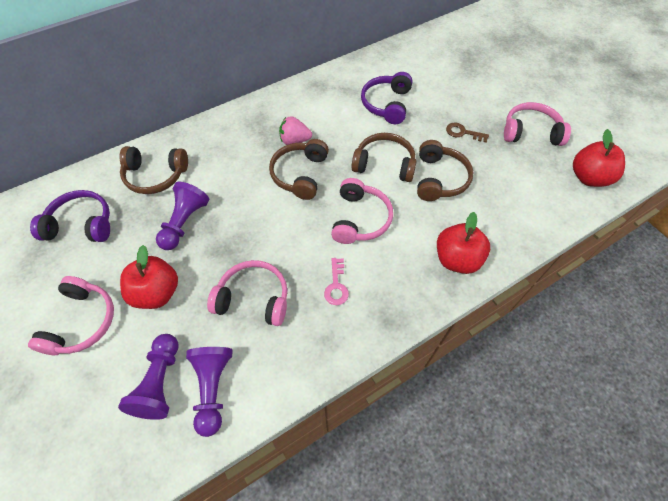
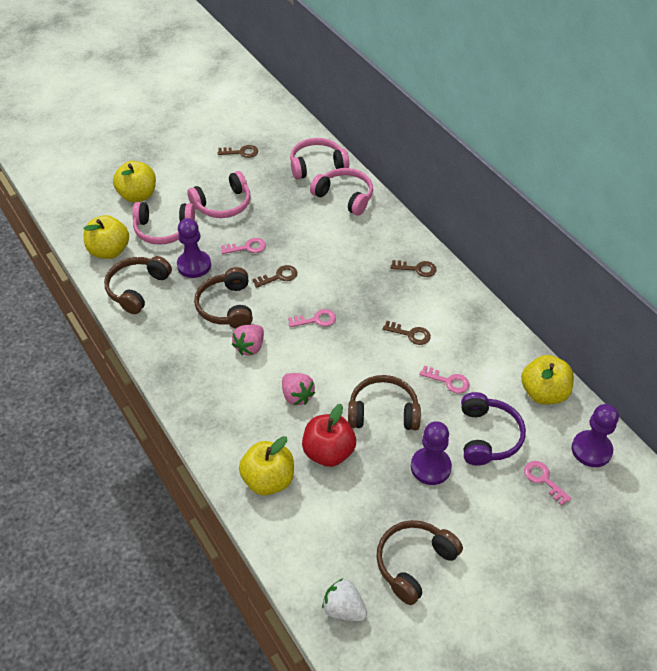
brown key: 1 -> 4
pink key: 1 -> 4
pink strawberry: 1 -> 2
purple headphones: 2 -> 1
red apple: 3 -> 1
white strawberry: 0 -> 1
yellow apple: 0 -> 4

